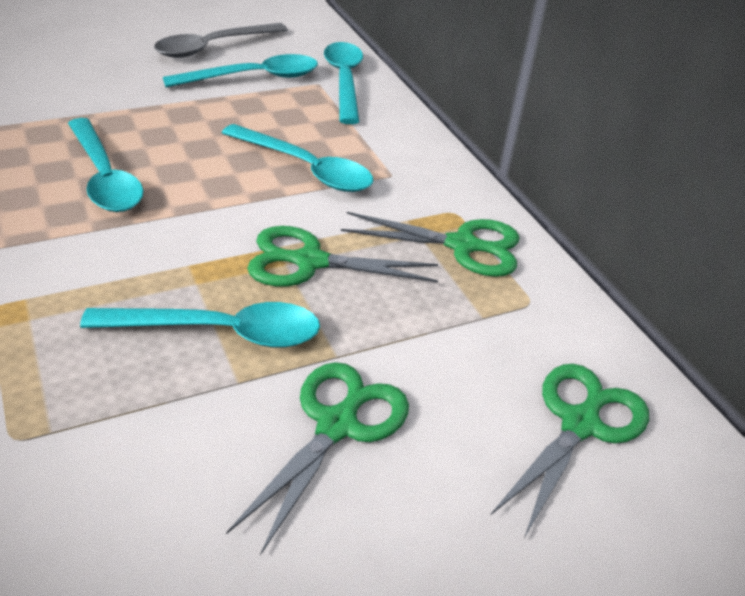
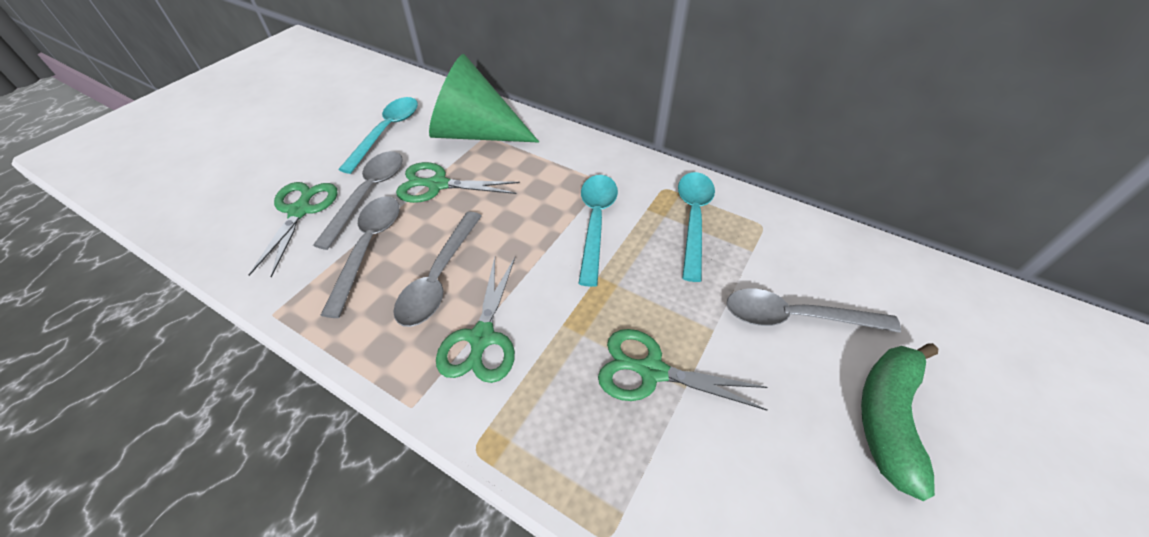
green banana: 0 -> 1
green cone: 0 -> 1
grey spoon: 1 -> 4
turquoise spoon: 5 -> 3

